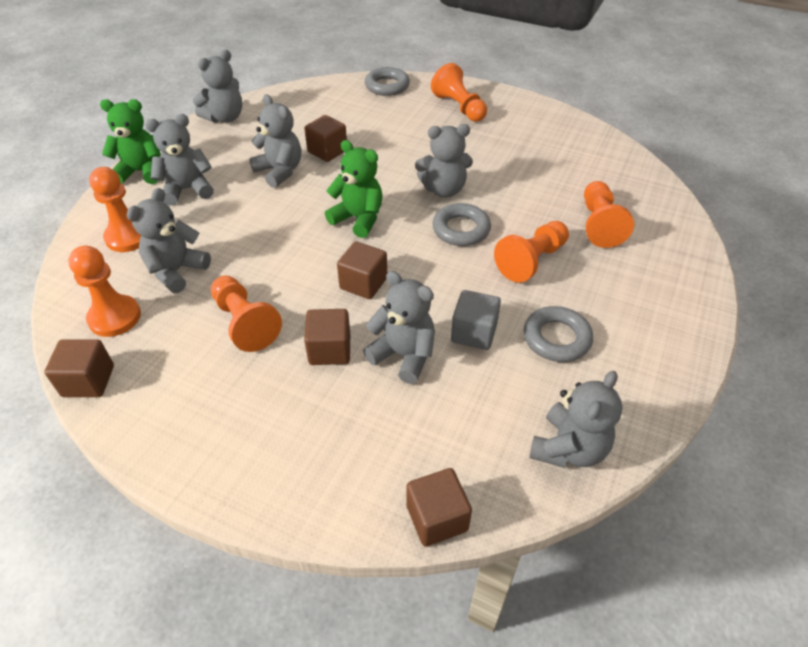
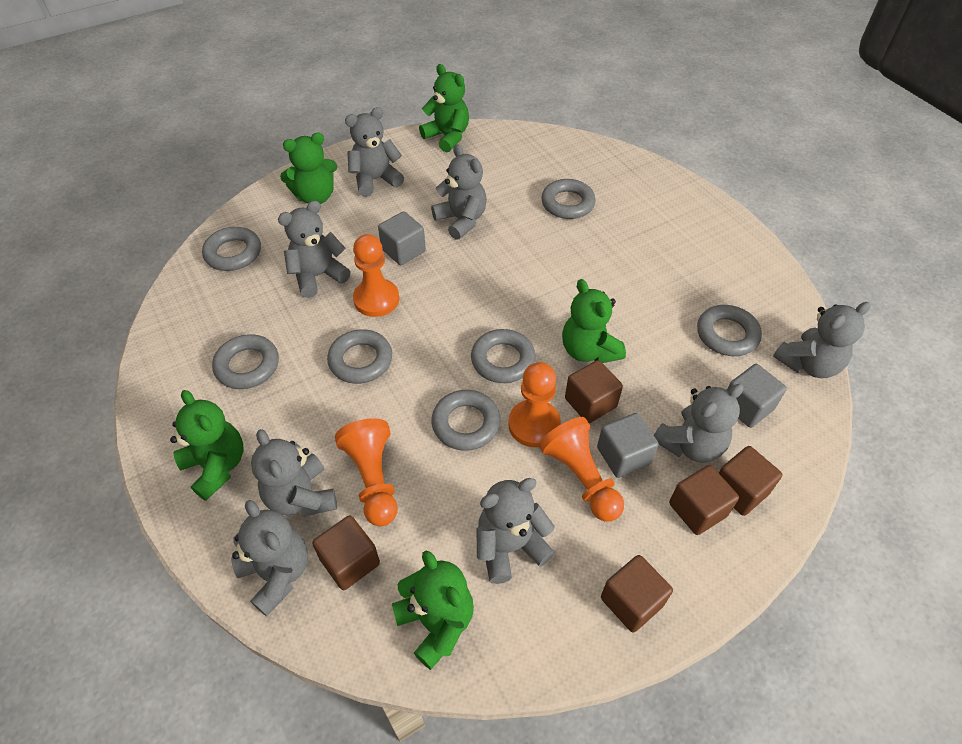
green teddy bear: 2 -> 5
grey cube: 1 -> 3
grey ring: 3 -> 7
grey teddy bear: 7 -> 8
orange pawn: 6 -> 4

